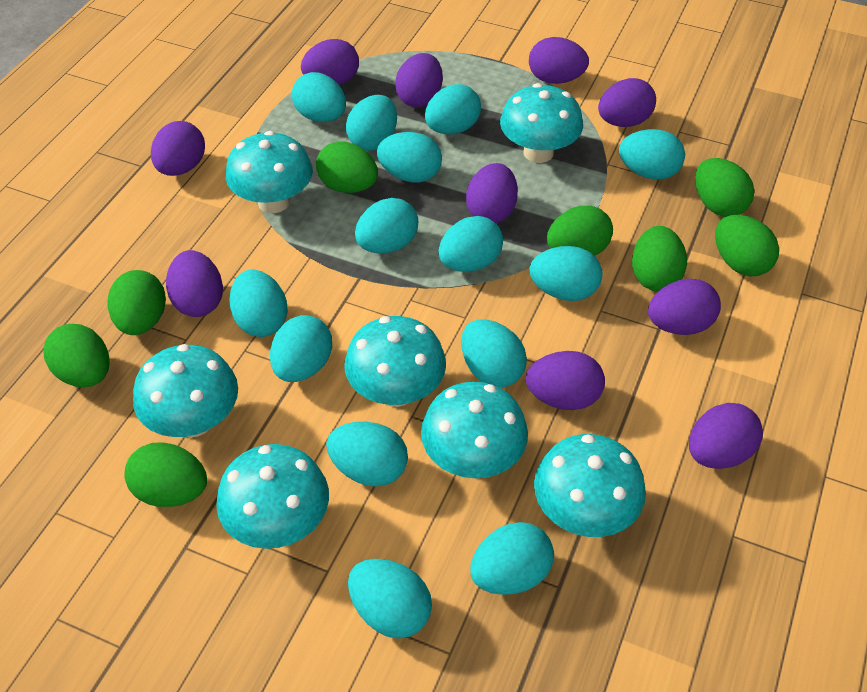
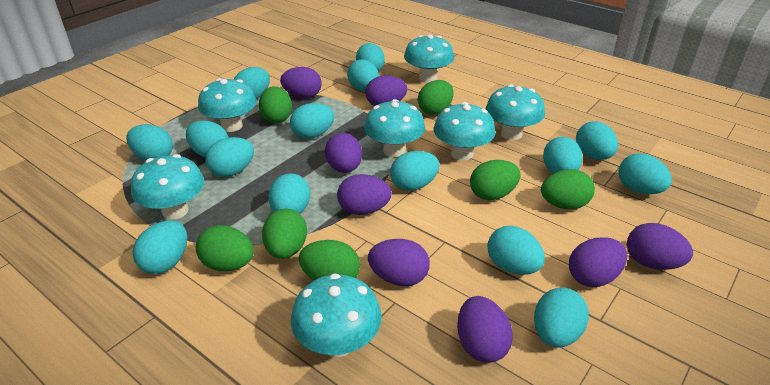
green egg: 8 -> 7
purple egg: 10 -> 8
turquoise egg: 14 -> 15

